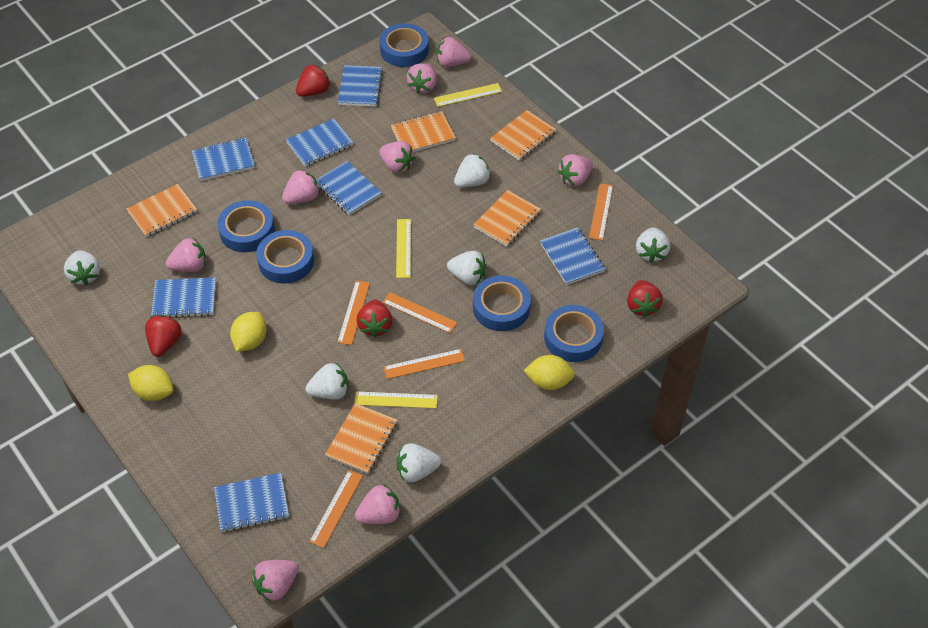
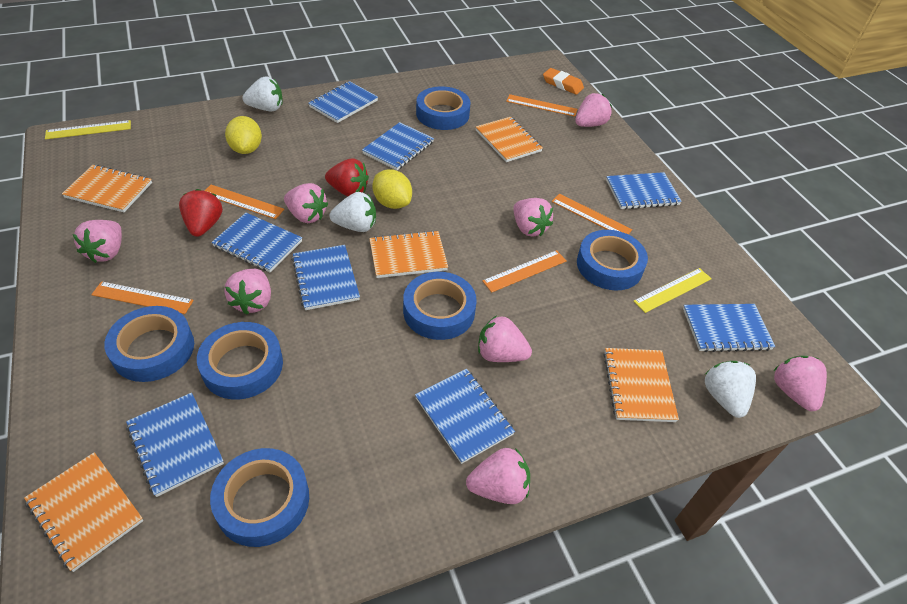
blue notebook: 7 -> 8
blue tape: 5 -> 6
orange eraser: 0 -> 1
red strawberry: 4 -> 2
white strawberry: 6 -> 3
yellow lemon: 3 -> 2
yellow ruler: 3 -> 2

